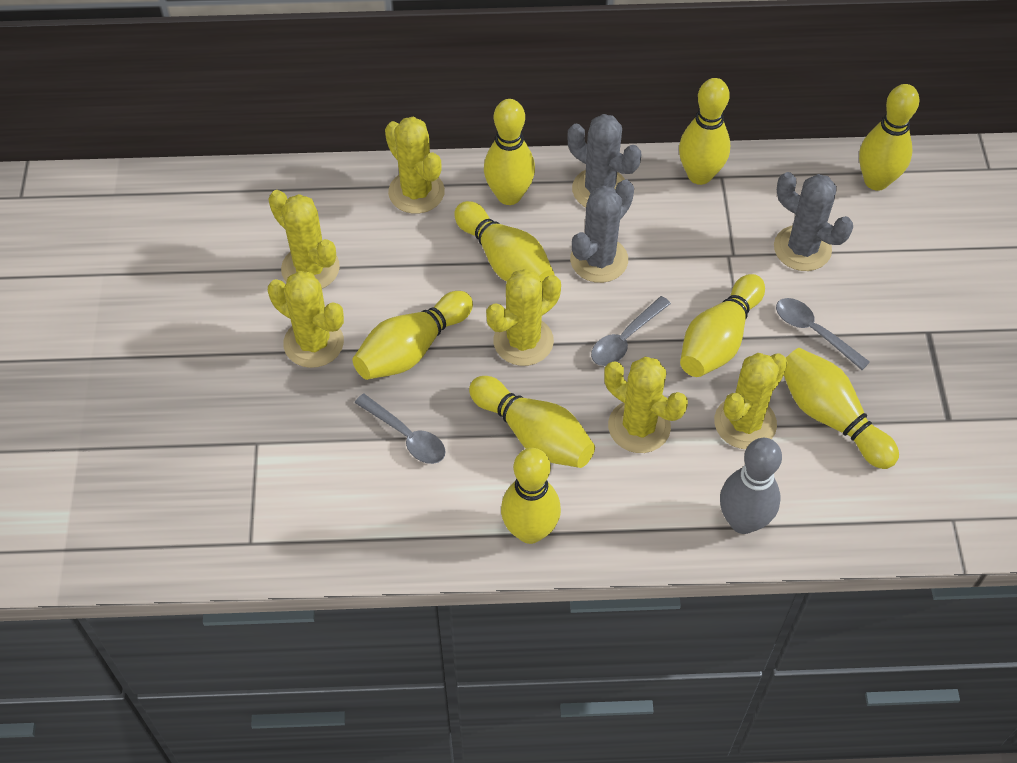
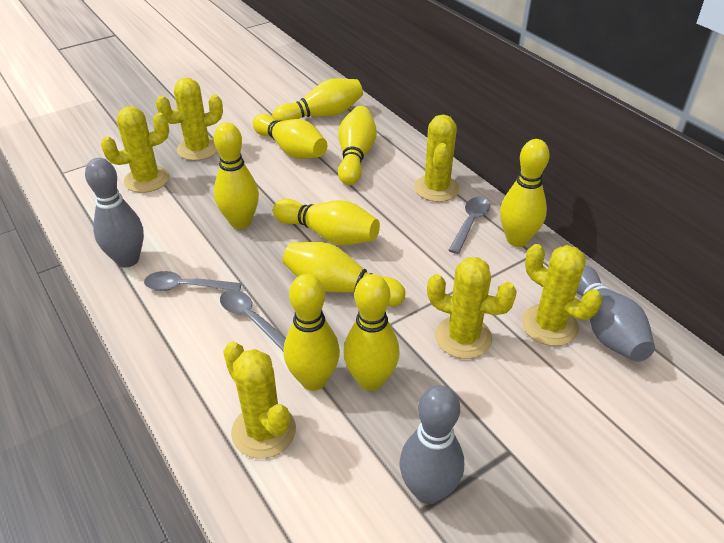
grey bowling pin: 1 -> 3
grey cactus: 3 -> 0

